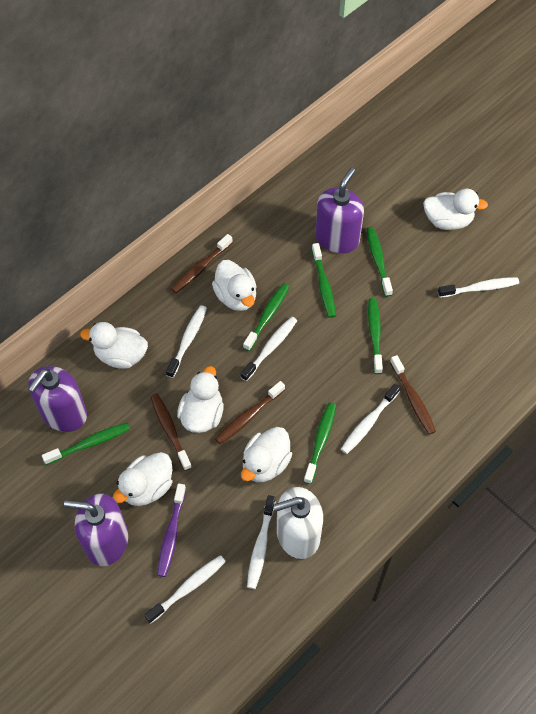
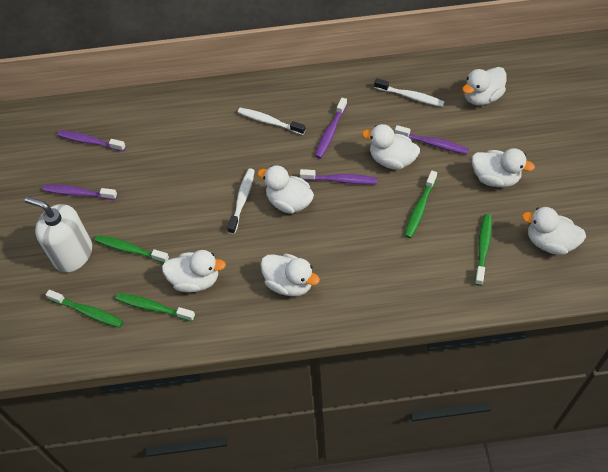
brown toothbrush: 4 -> 0
green toothbrush: 6 -> 5
purple soap dispenser: 3 -> 0
purple toothbrush: 1 -> 5
white duck: 6 -> 7
white toothbrush: 6 -> 3

